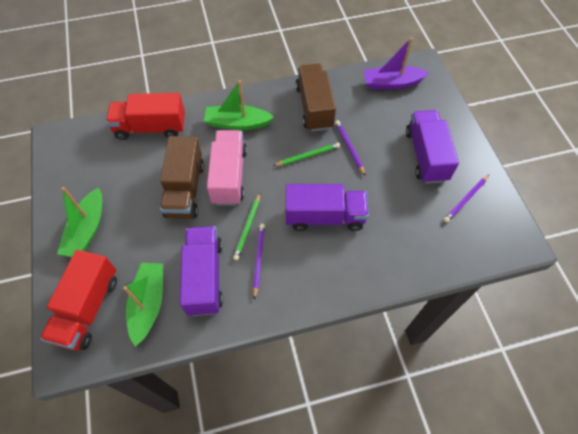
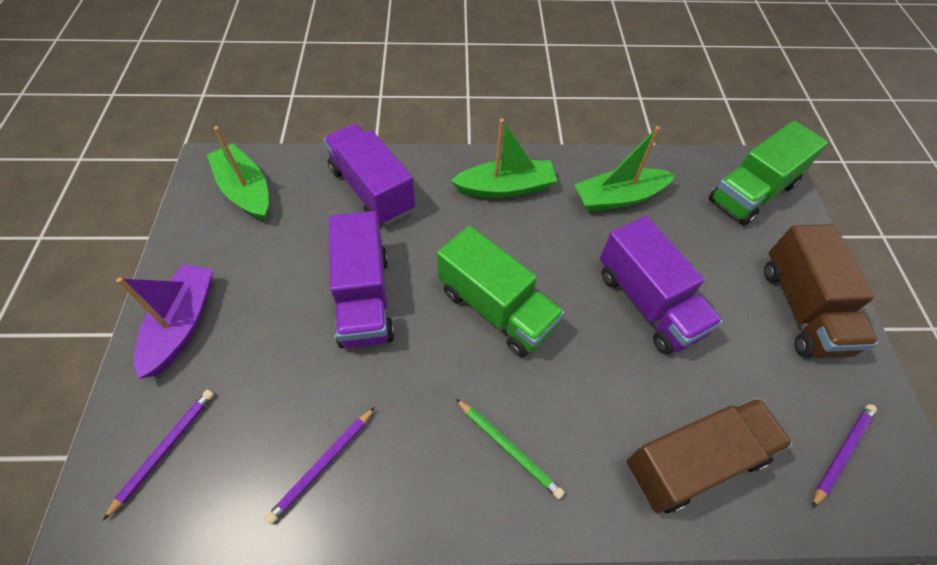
green pencil: 2 -> 1
green truck: 0 -> 2
pink truck: 1 -> 0
red truck: 2 -> 0

